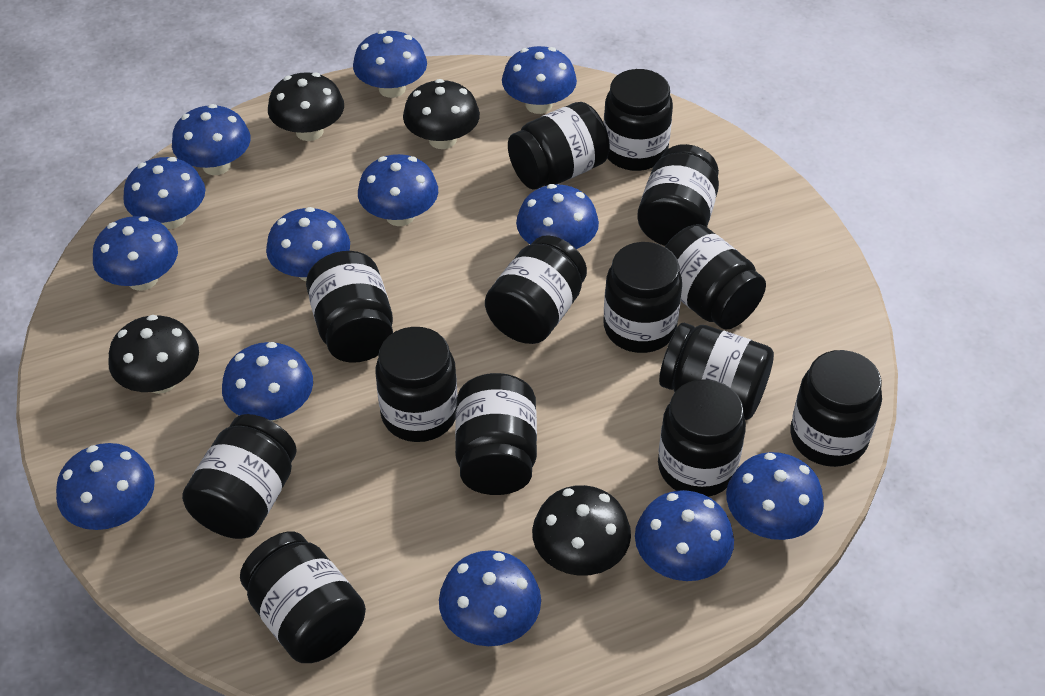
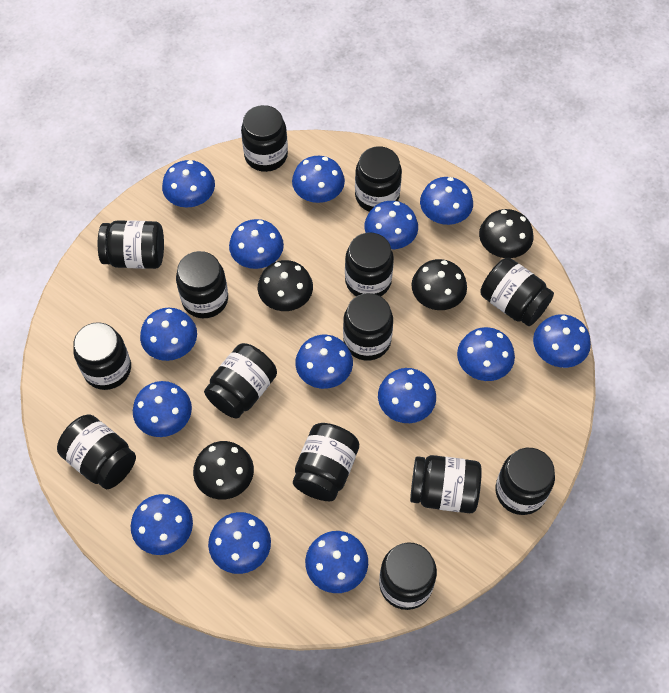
blue mushroom: 13 -> 14

